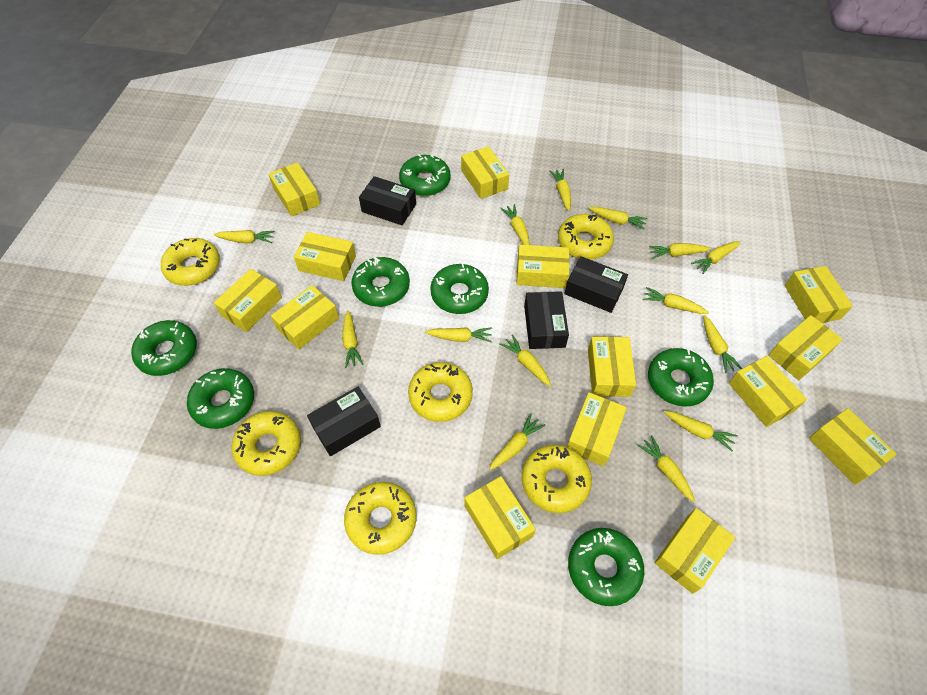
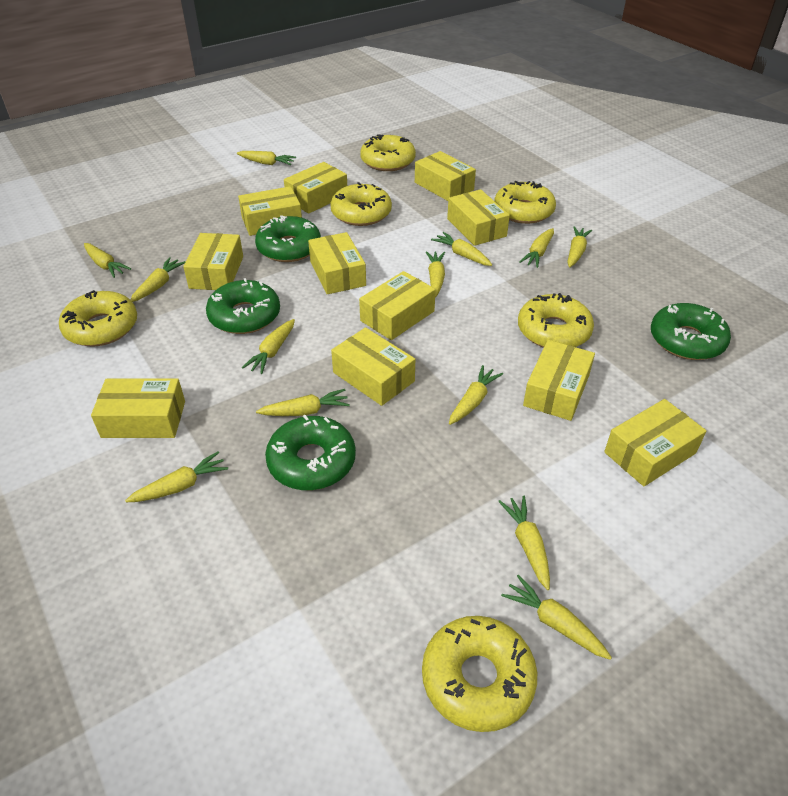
black box: 4 -> 0
green donut: 7 -> 4
yellow box: 14 -> 11
yellow carrot: 14 -> 13

